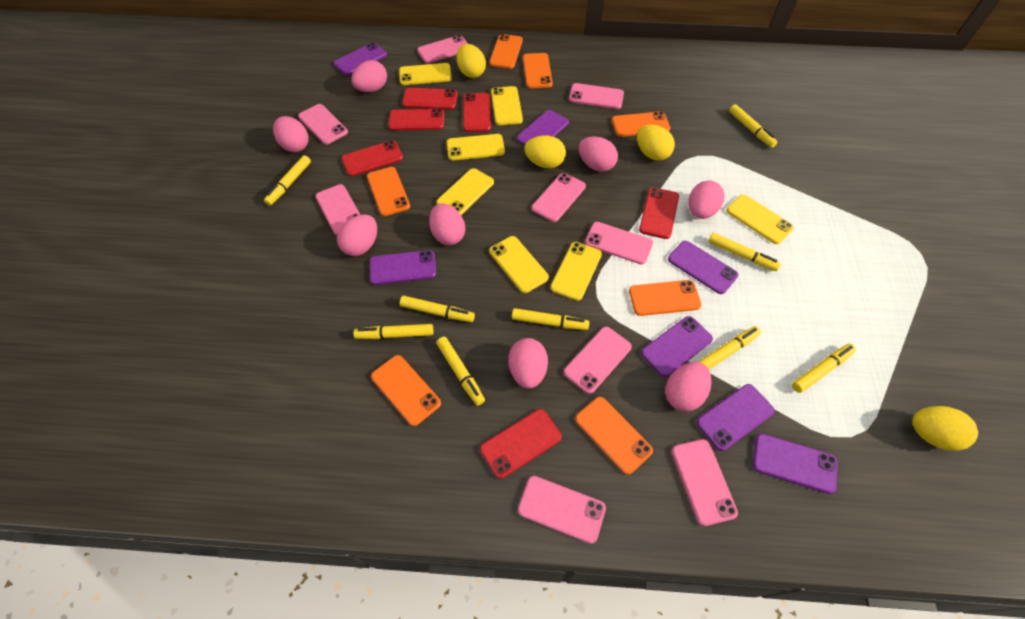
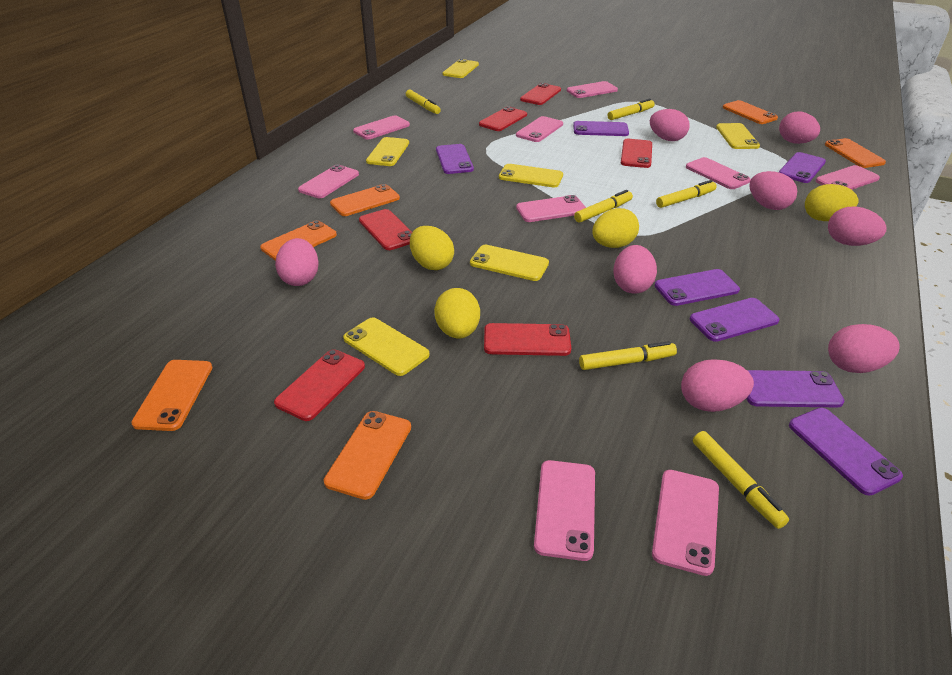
orange phone: 7 -> 6
yellow marker: 9 -> 6
yellow phone: 7 -> 6

